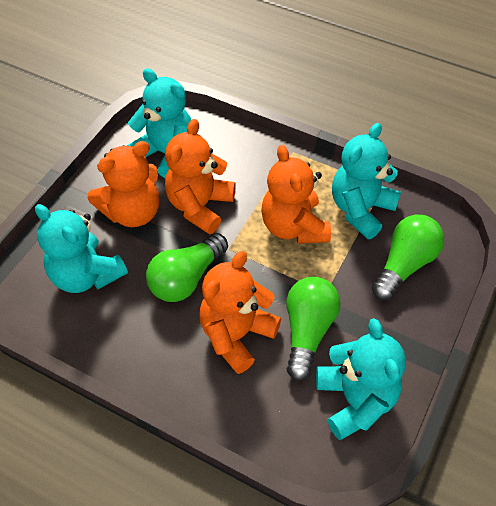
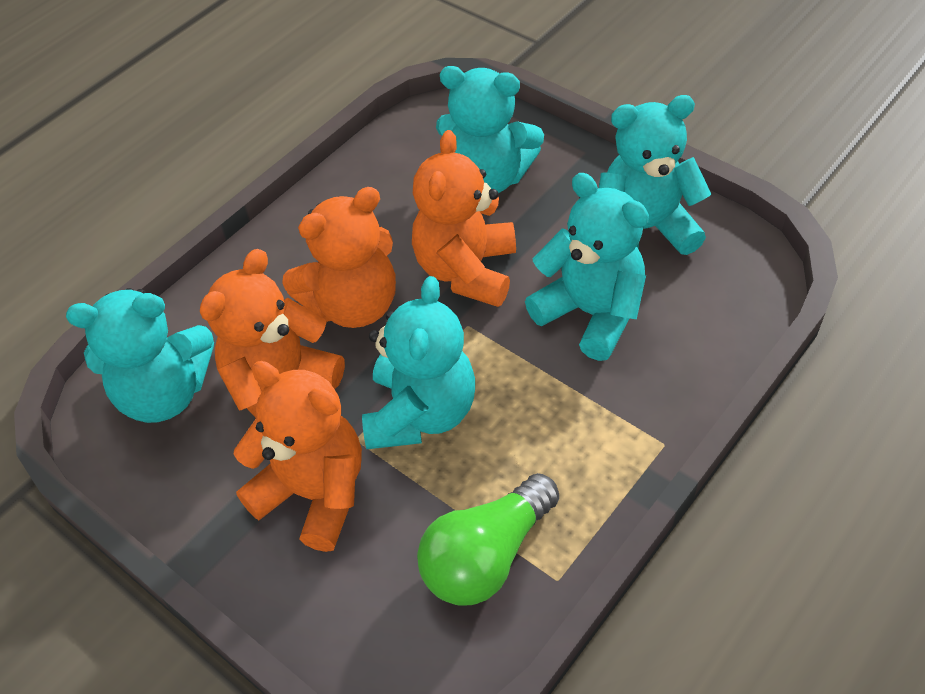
green light bulb: 3 -> 1
turquoise teddy bear: 4 -> 5

